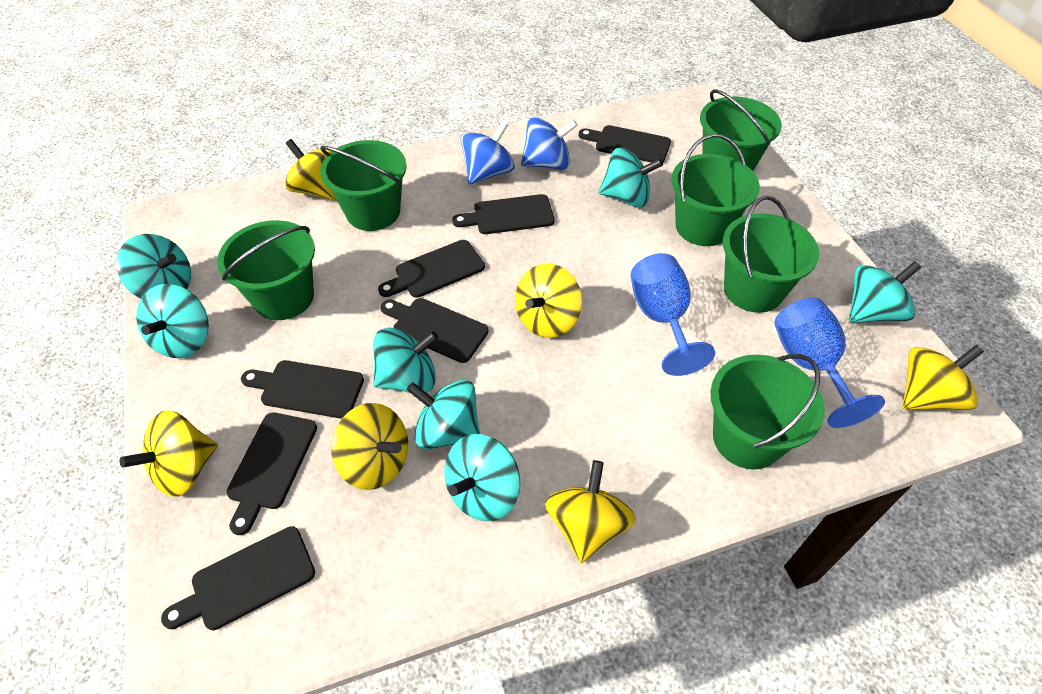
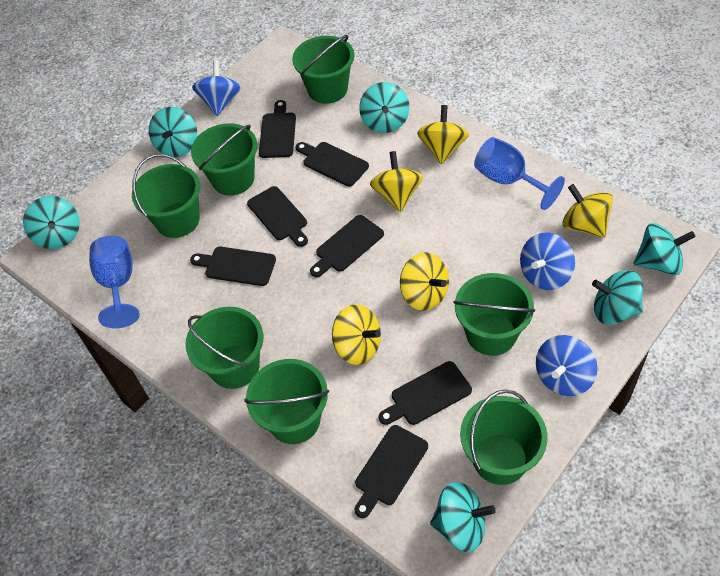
blue spinning top: 2 -> 3
green bucket: 6 -> 7
turquoise spinning top: 7 -> 6
yellow spinning top: 6 -> 5

